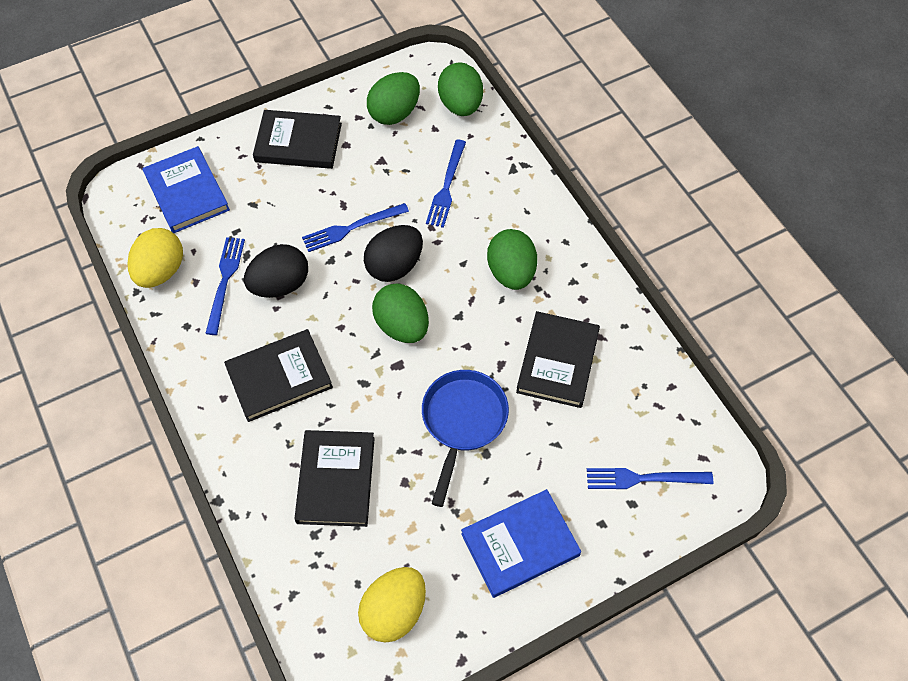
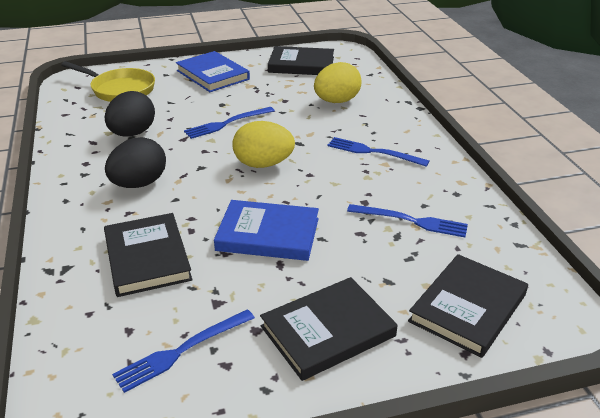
blue pan: 1 -> 0
green egg: 4 -> 0
yellow pan: 0 -> 1

